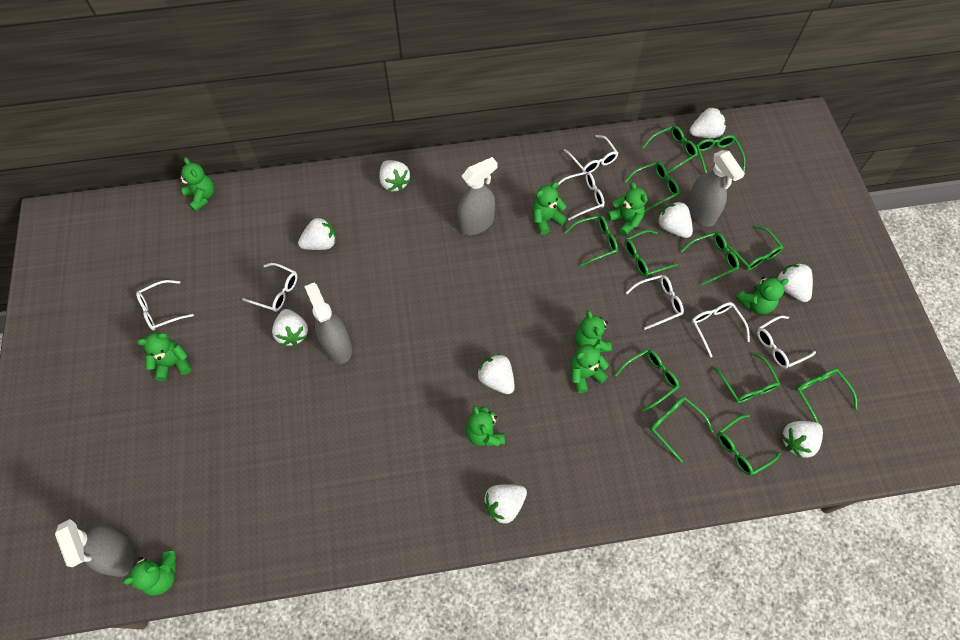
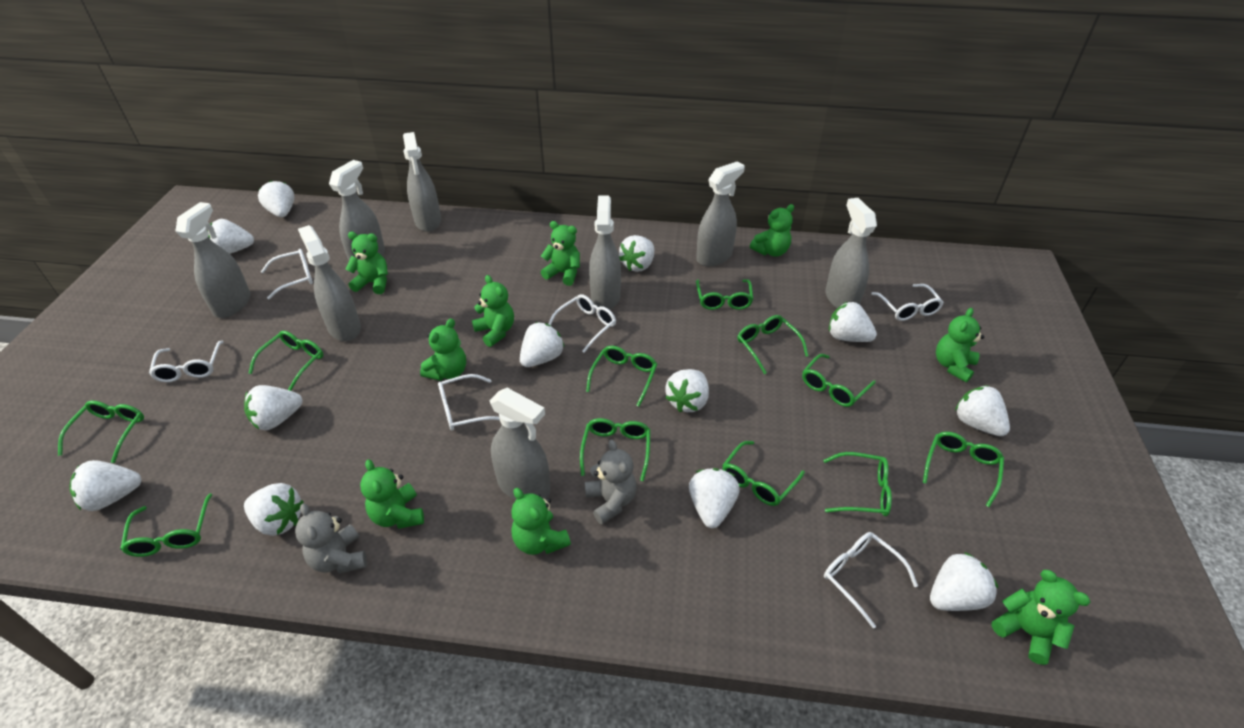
green glasses: 12 -> 11
grey spray bottle: 4 -> 8
grey teddy bear: 0 -> 2
white glasses: 7 -> 6
white strawberry: 9 -> 12

